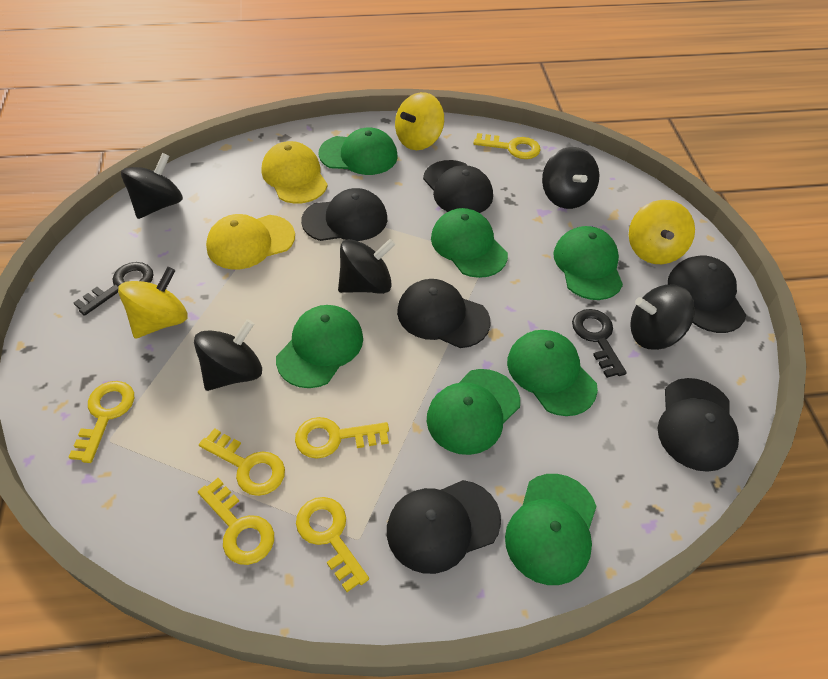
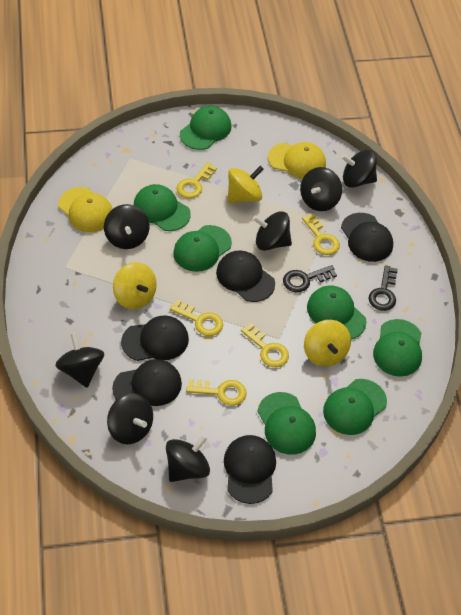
black cap: 6 -> 5
black spinning top: 5 -> 7
yellow key: 6 -> 5

